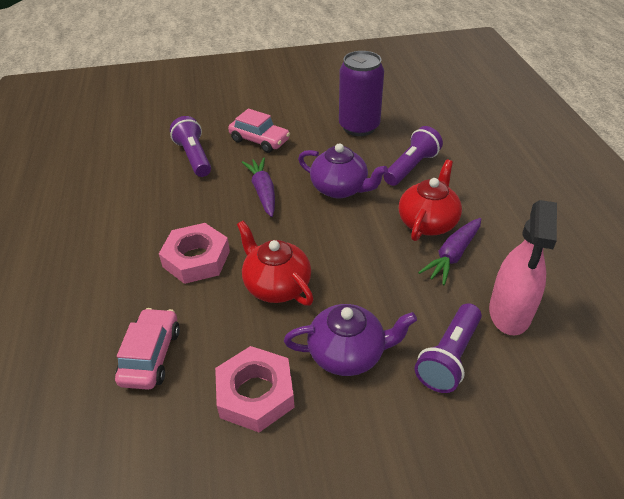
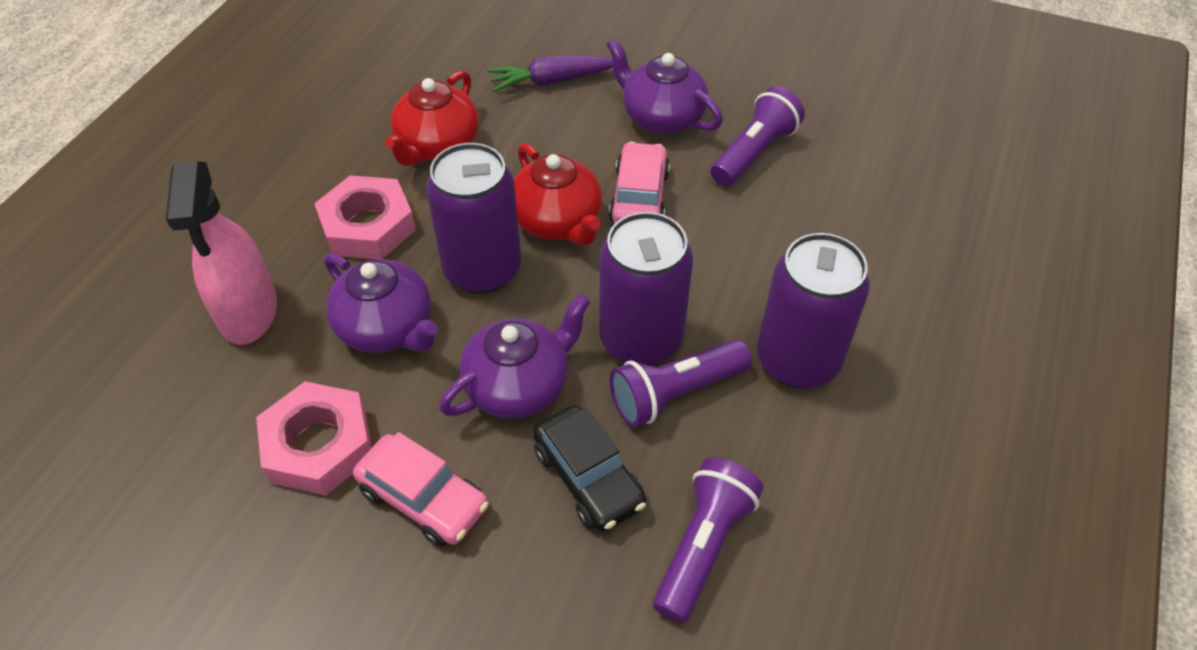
black car: 0 -> 1
purple can: 1 -> 3
purple carrot: 2 -> 1
purple teapot: 2 -> 3

